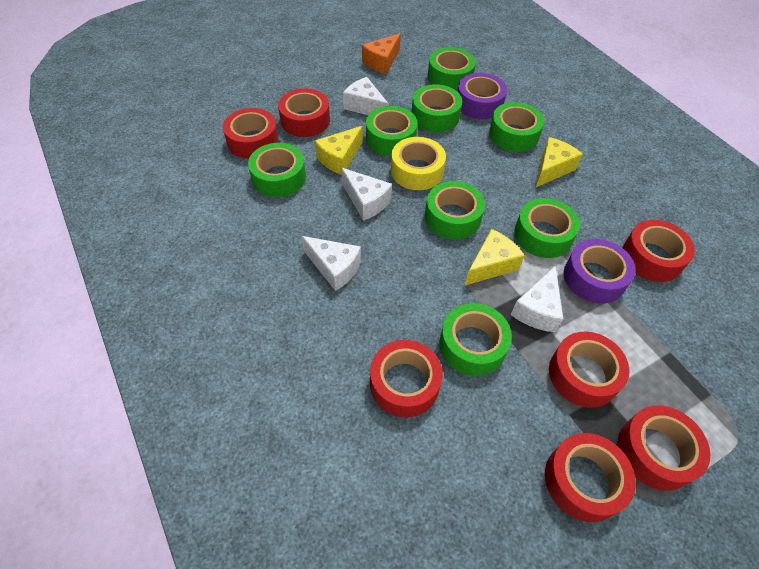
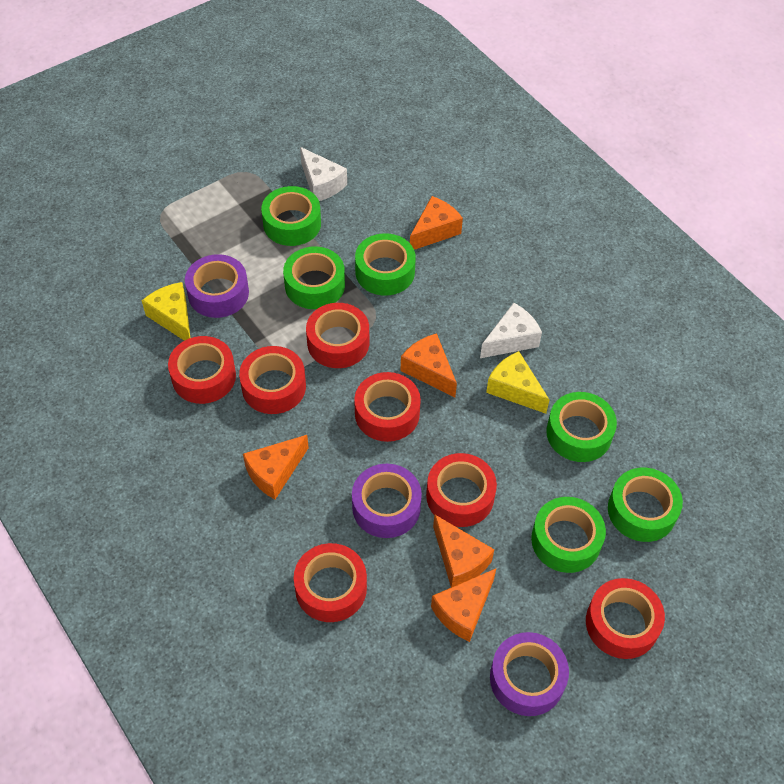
green tape: 8 -> 6
orange cheese: 1 -> 5
purple tape: 2 -> 3
white cheese: 4 -> 2
yellow cheese: 3 -> 2
yellow tape: 1 -> 0

